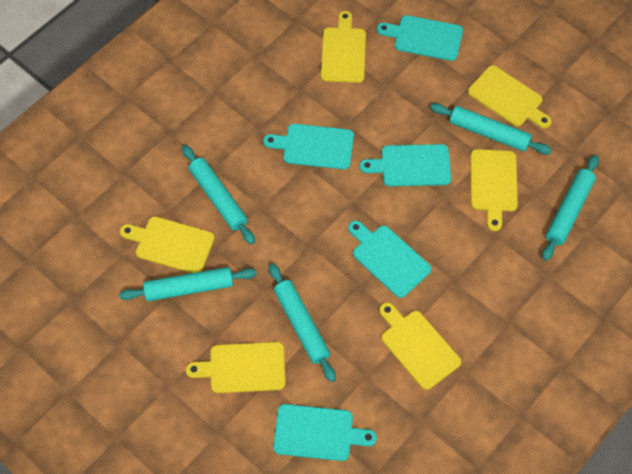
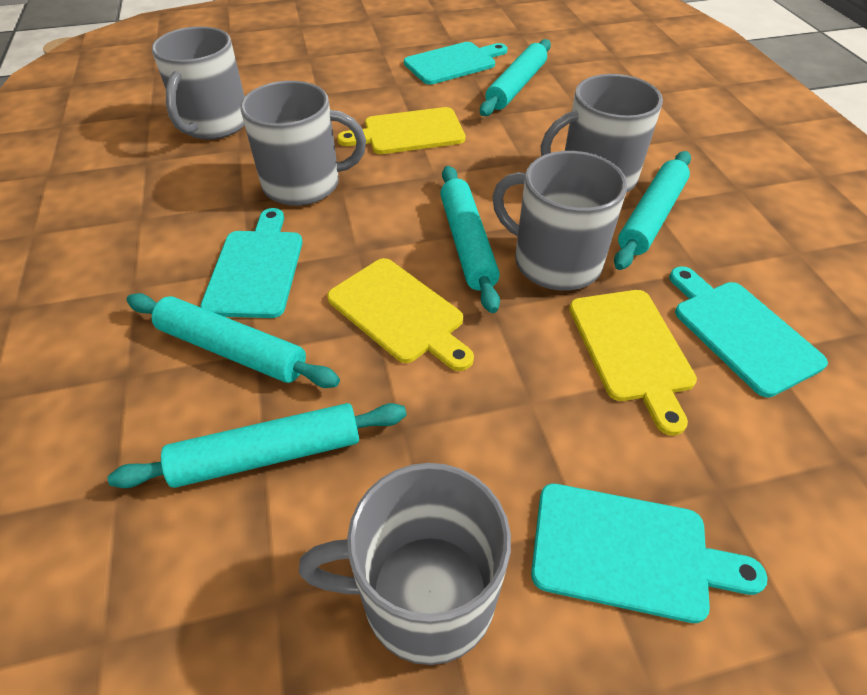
grey mug: 0 -> 5
turquoise cutting board: 5 -> 4
yellow cutting board: 6 -> 3

